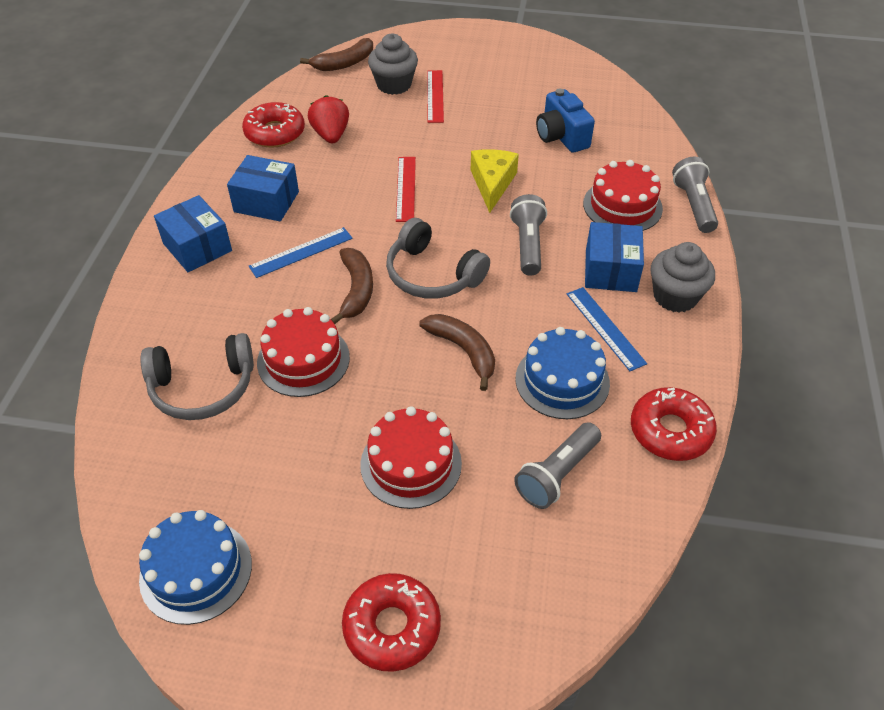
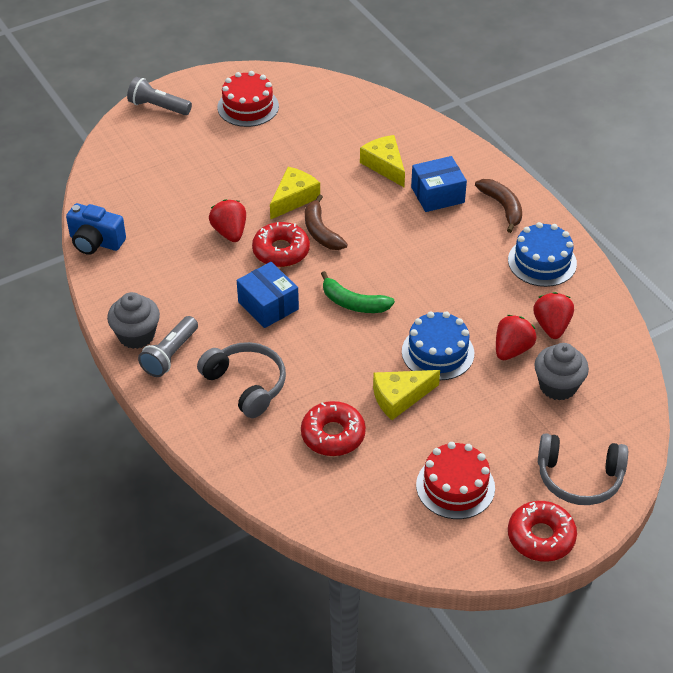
blue box: 3 -> 2
blue ruler: 2 -> 0
brown banana: 3 -> 2
green banana: 0 -> 1
grey flashlight: 3 -> 2
red cake: 3 -> 2
red ruler: 2 -> 0
red strawberry: 1 -> 3
yellow cheese: 1 -> 3

